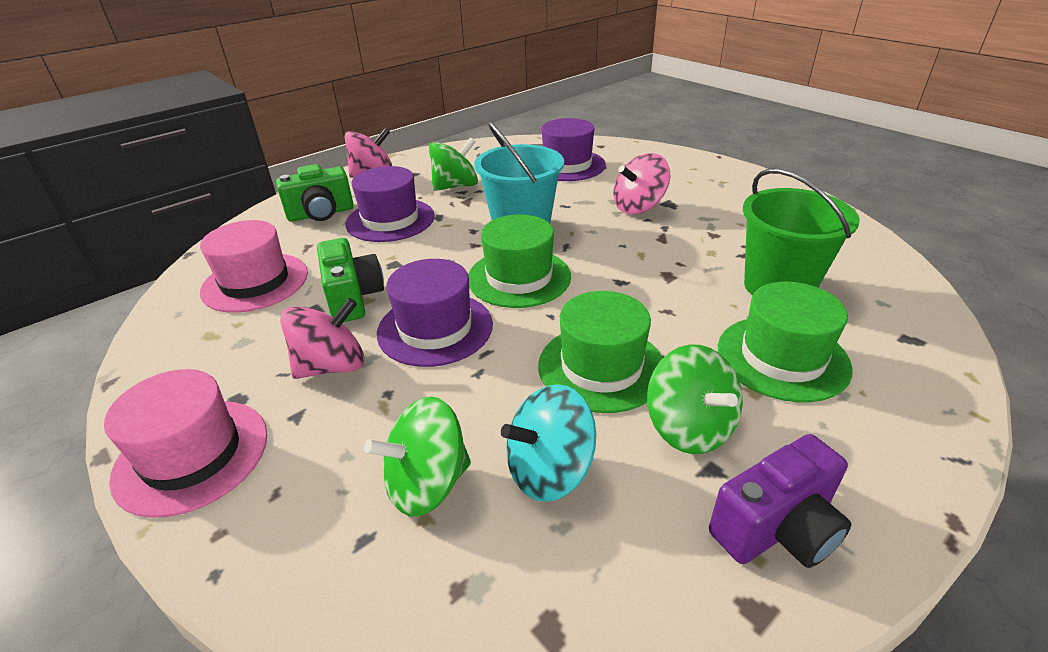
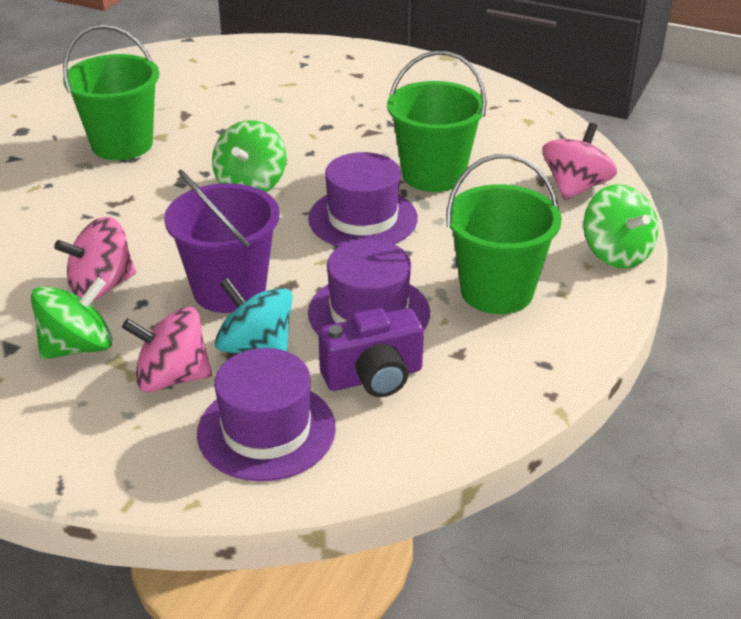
green bucket: 1 -> 3
green camera: 2 -> 0
green hat: 3 -> 0
pink hat: 2 -> 0
purple bucket: 0 -> 1
turquoise bucket: 1 -> 0

